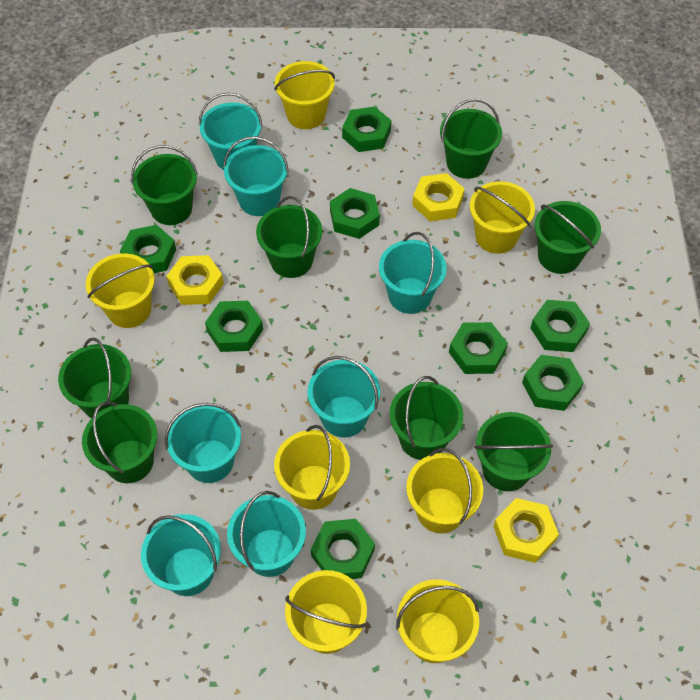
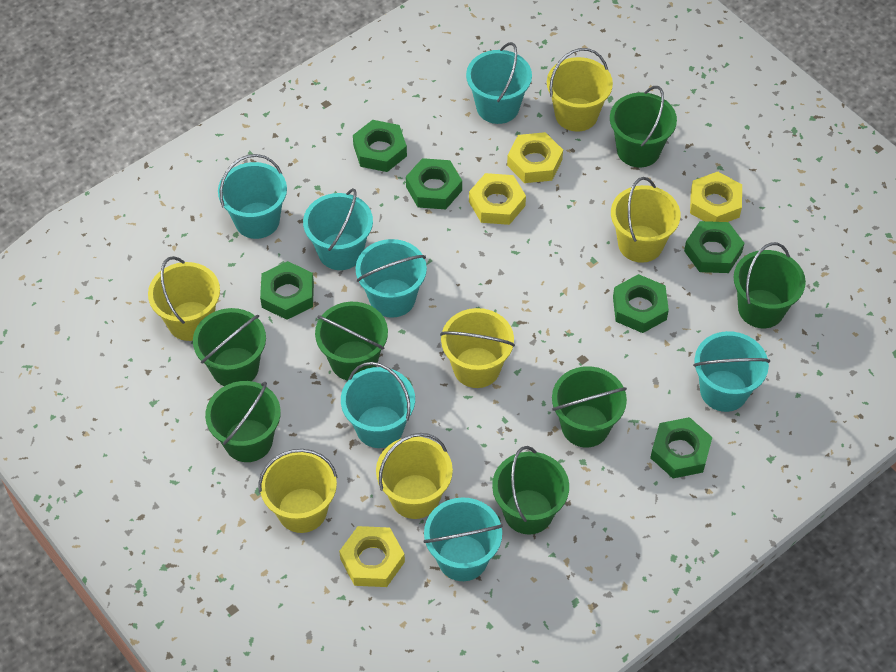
green bucket: 8 -> 7
green nut: 8 -> 6
yellow bucket: 7 -> 6
yellow nut: 3 -> 4

